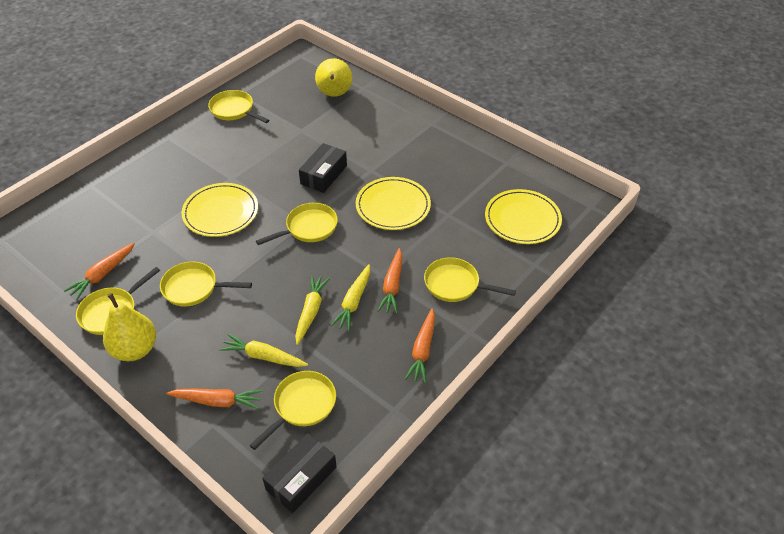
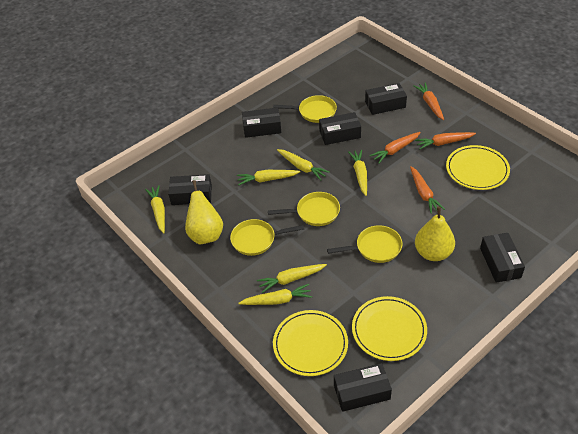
black box: 2 -> 6
yellow carrot: 3 -> 6
yellow pan: 6 -> 4

